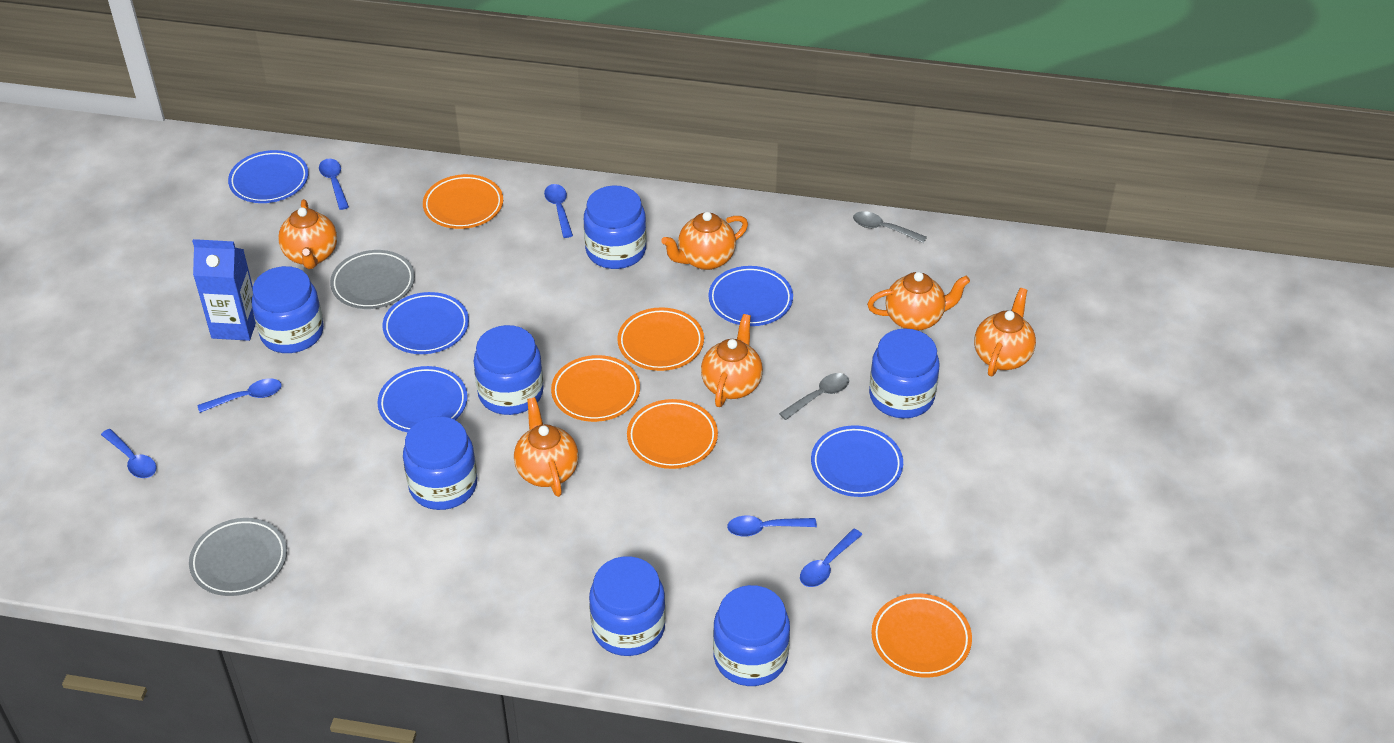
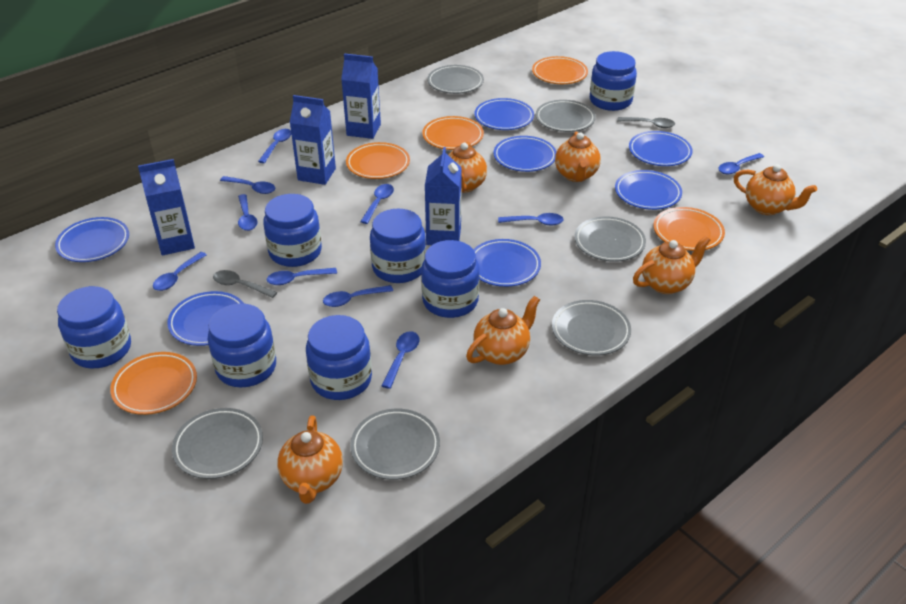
blue carton: 1 -> 4
blue plate: 5 -> 7
blue spoon: 6 -> 10
grey plate: 2 -> 6

